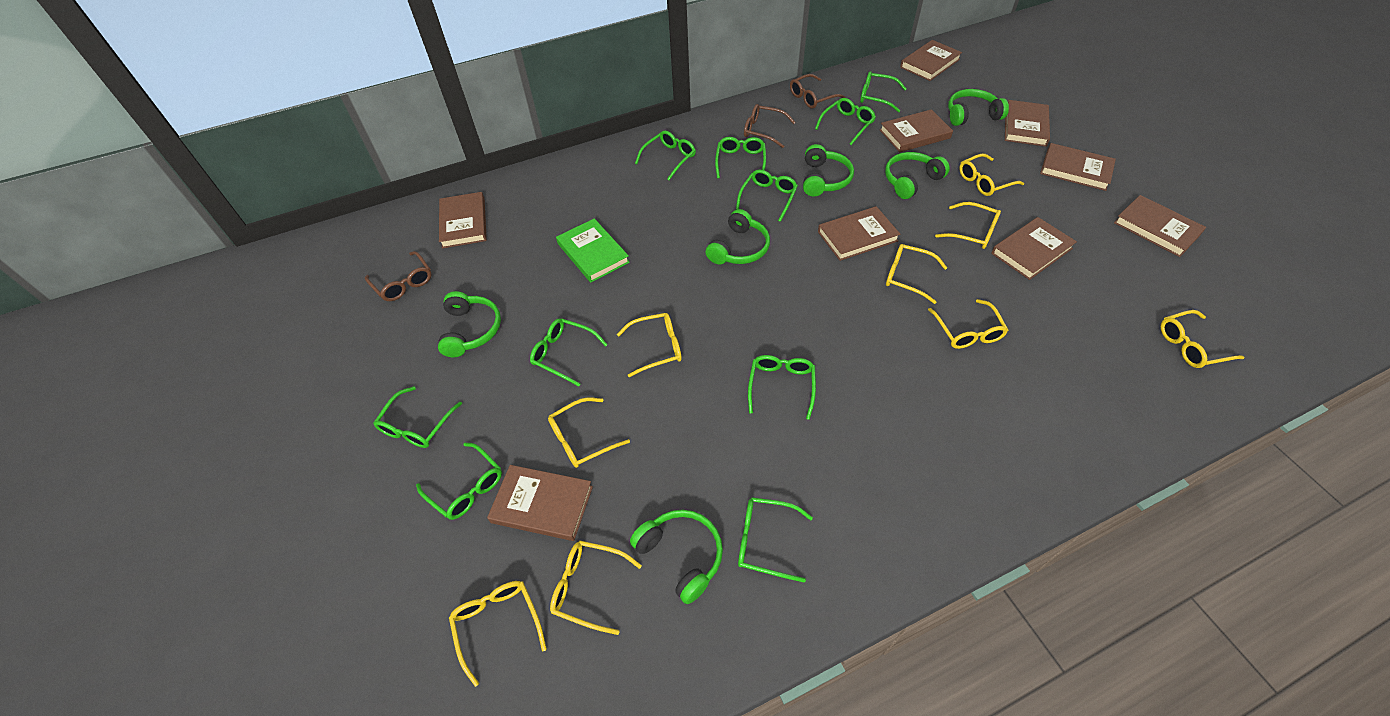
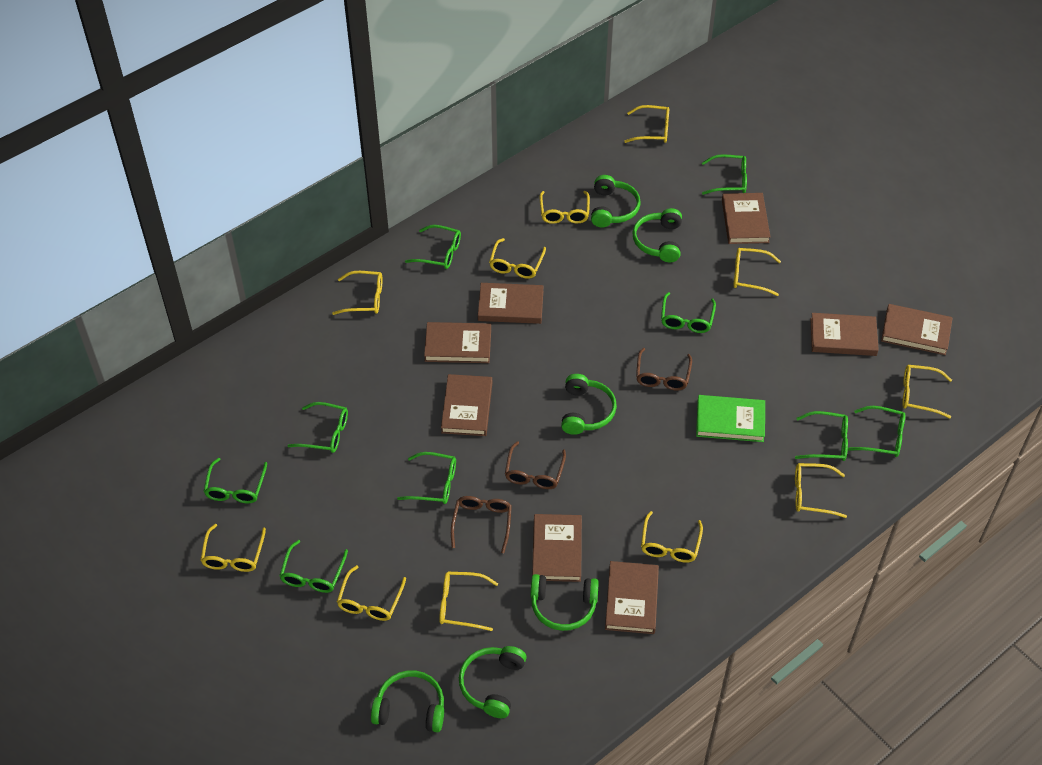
brown book: 9 -> 8
green glasses: 10 -> 9
yellow glasses: 9 -> 11

